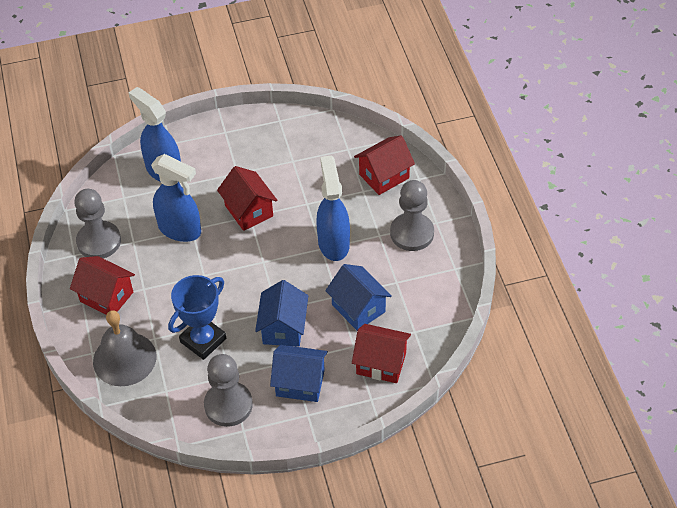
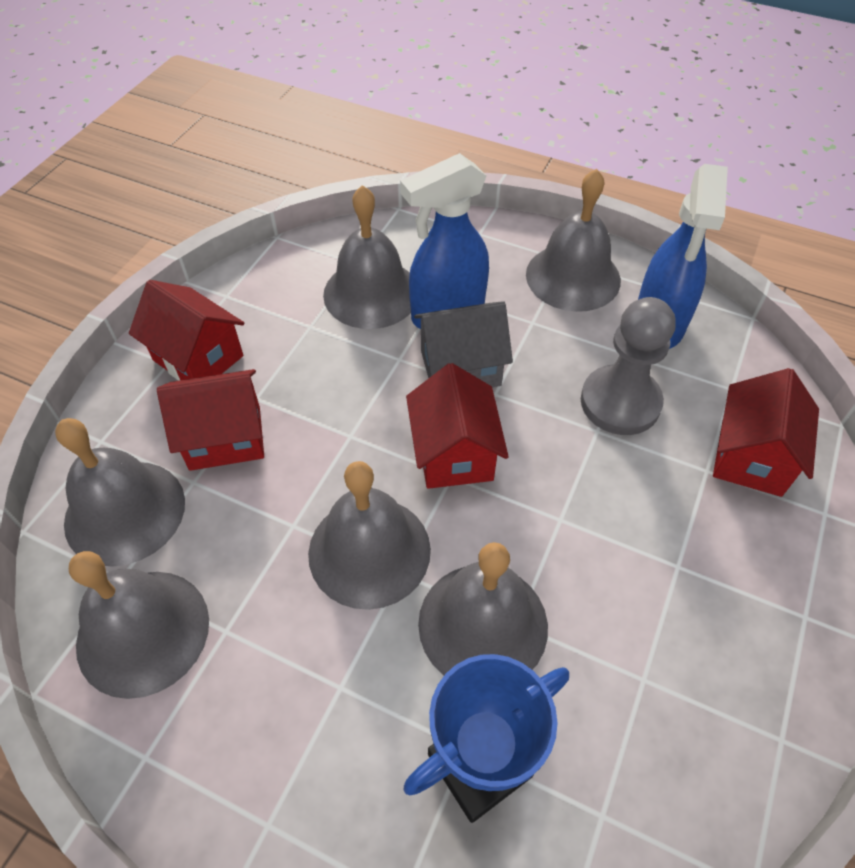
blue house: 3 -> 0
blue spray bottle: 3 -> 2
grey bell: 1 -> 6
grey house: 0 -> 1
grey pawn: 3 -> 1

